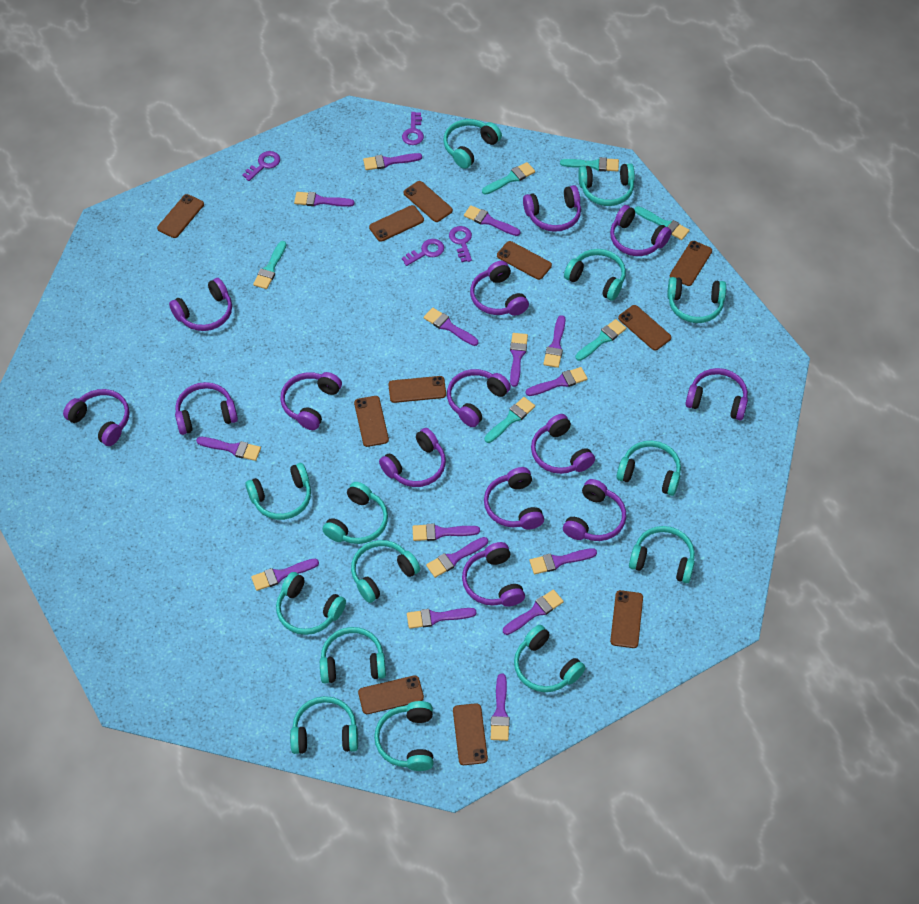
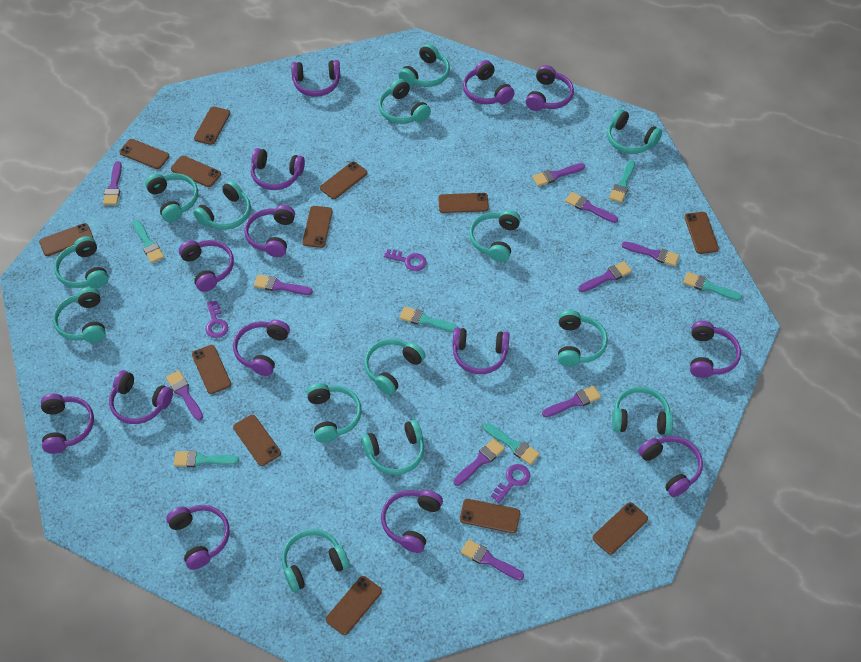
brown phone: 11 -> 13
purple brush: 15 -> 10
purple key: 4 -> 3

